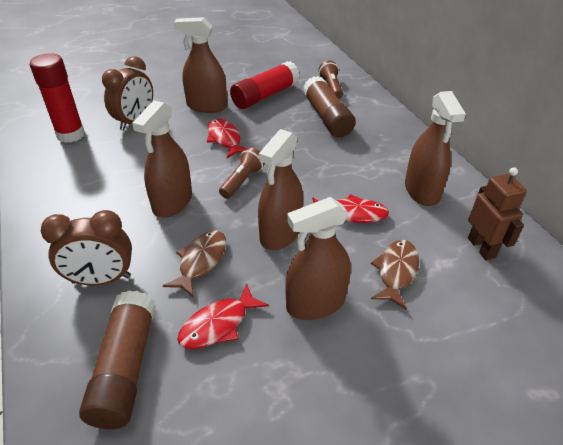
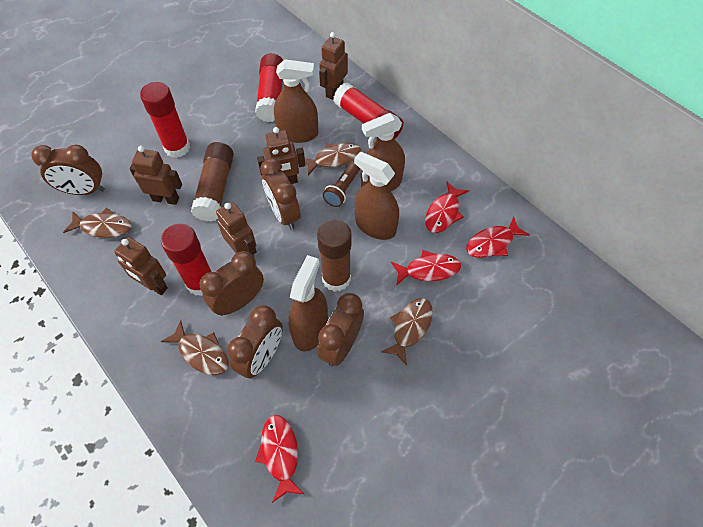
brown clock: 2 -> 5
brown fish: 2 -> 4
brown flashlight: 2 -> 1
brown robot: 1 -> 5
brown spray bottle: 5 -> 4
red fish: 3 -> 4
red glue stick: 2 -> 4

